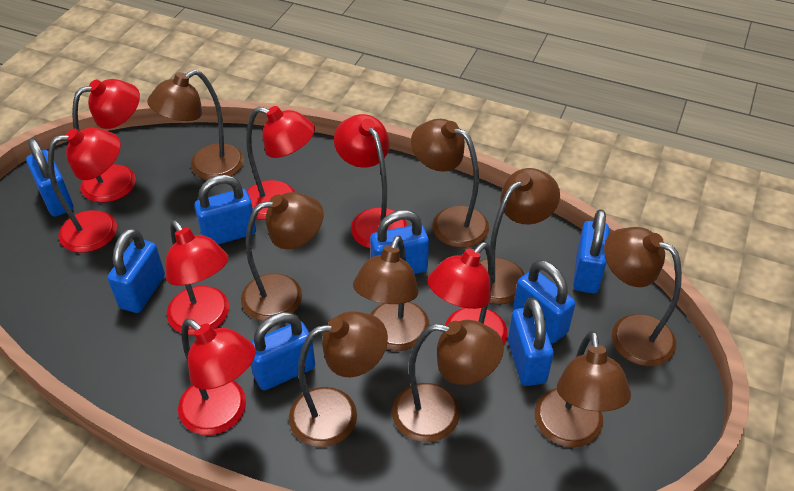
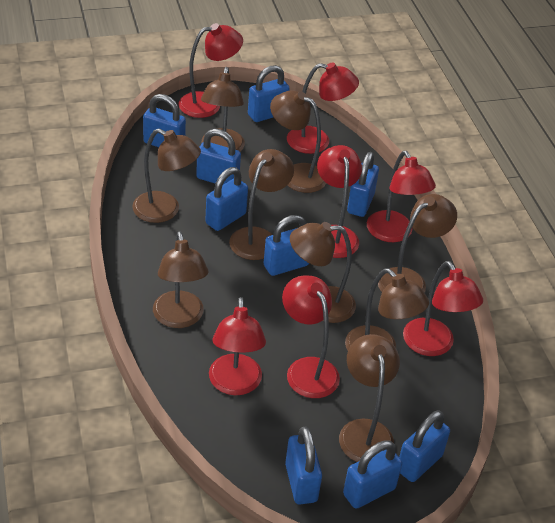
blue padlock: 8 -> 9

